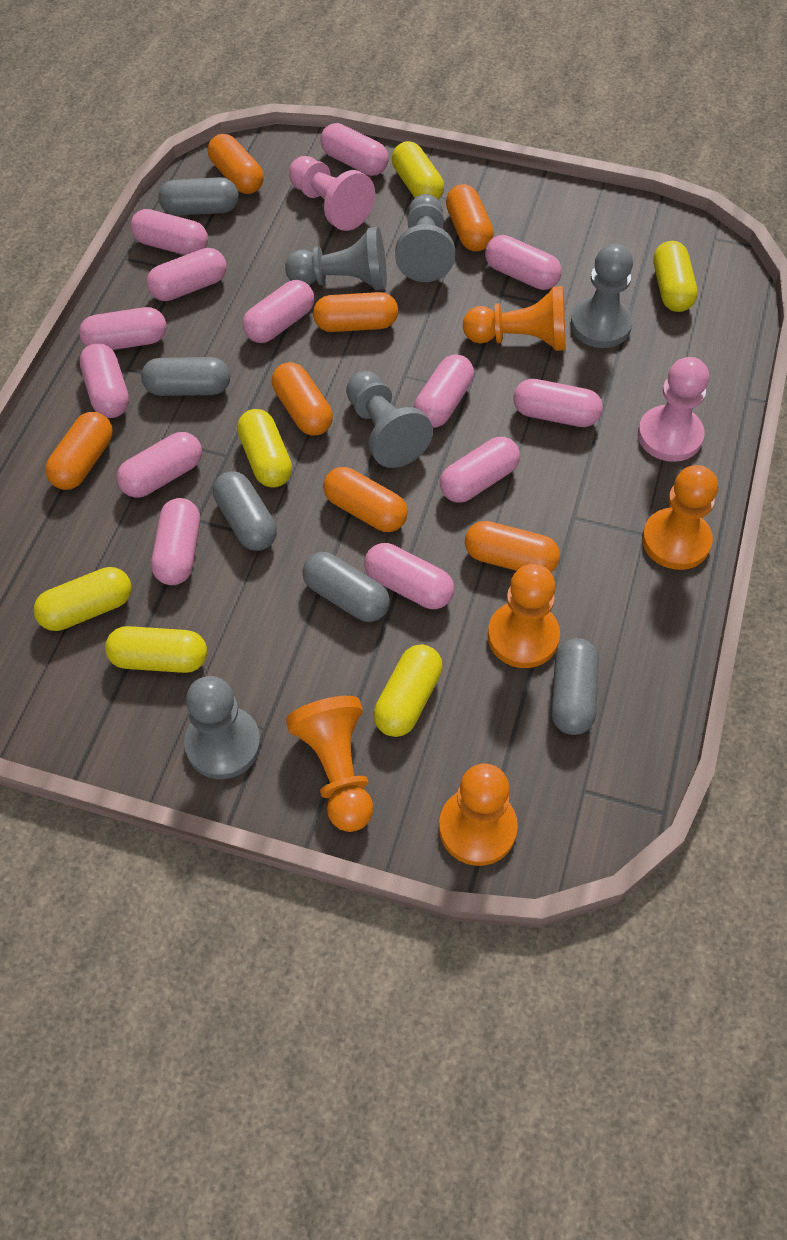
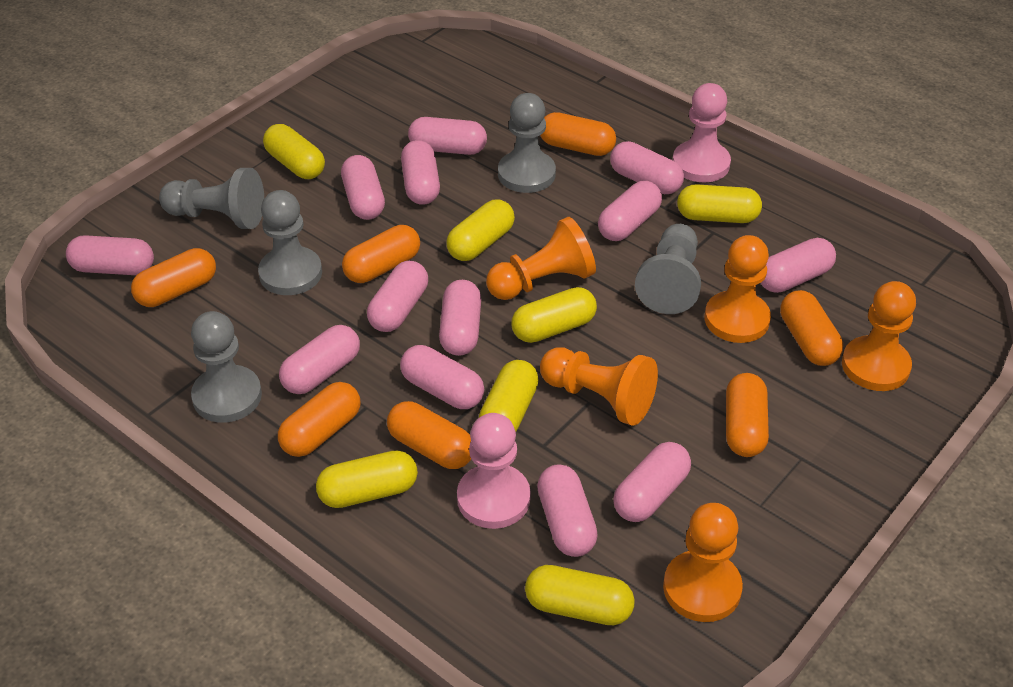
grey capsule: 5 -> 0
yellow capsule: 6 -> 7

